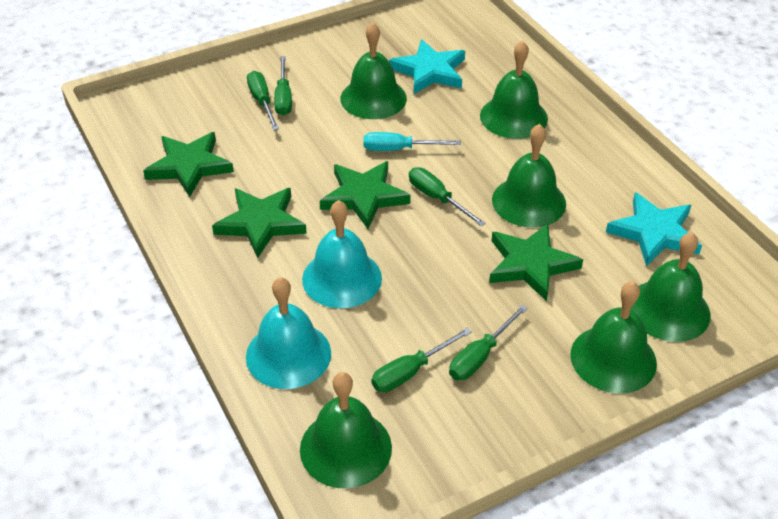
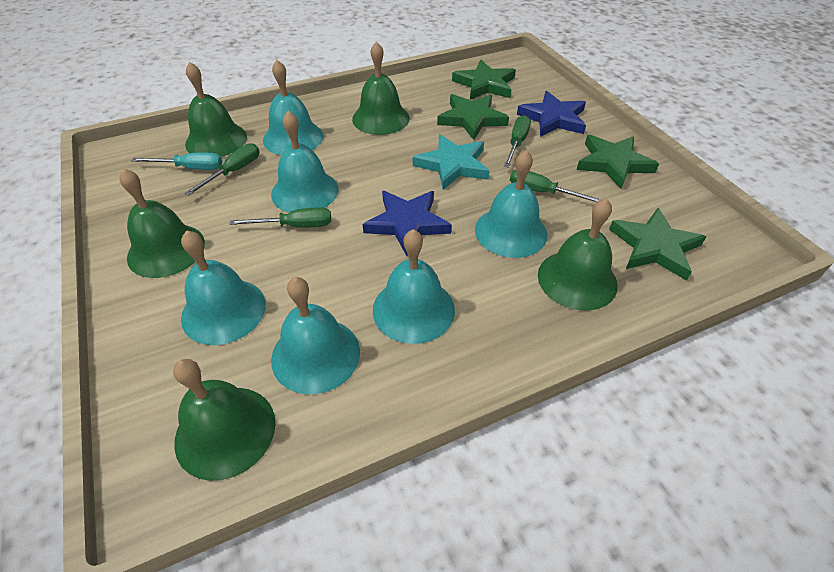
blue star: 0 -> 2
green bell: 6 -> 5
green screwdriver: 5 -> 4
turquoise bell: 2 -> 6
turquoise star: 2 -> 1

